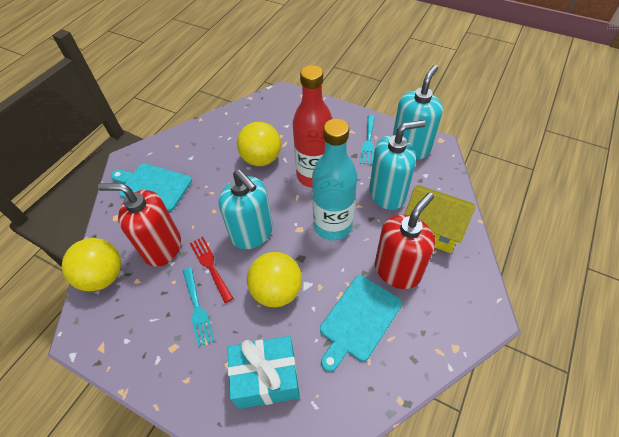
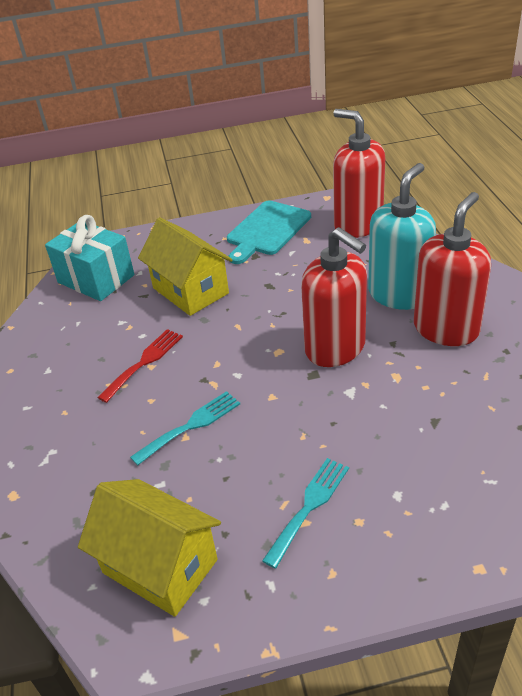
red bottle: 1 -> 0
red soap dispenser: 2 -> 3
turquoise bottle: 1 -> 0
turquoise cutting board: 2 -> 1
turquoise soap dispenser: 3 -> 1
yellow ball: 3 -> 0
yellow house: 1 -> 2

